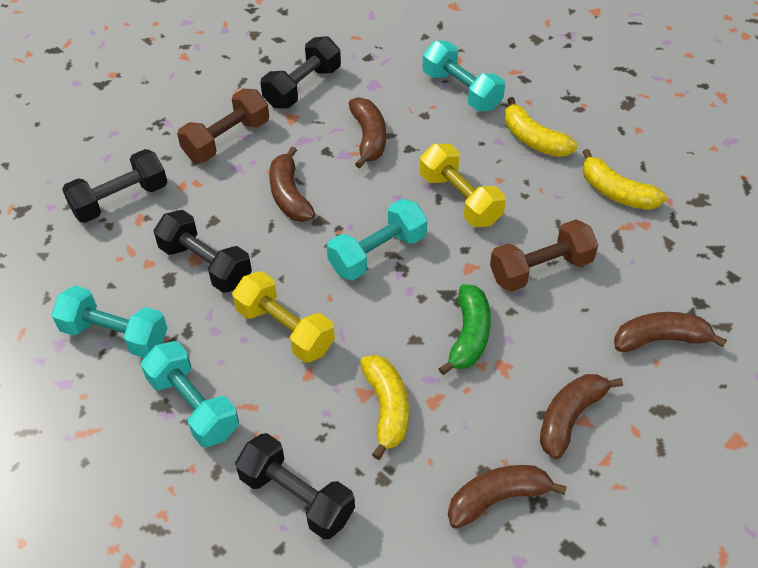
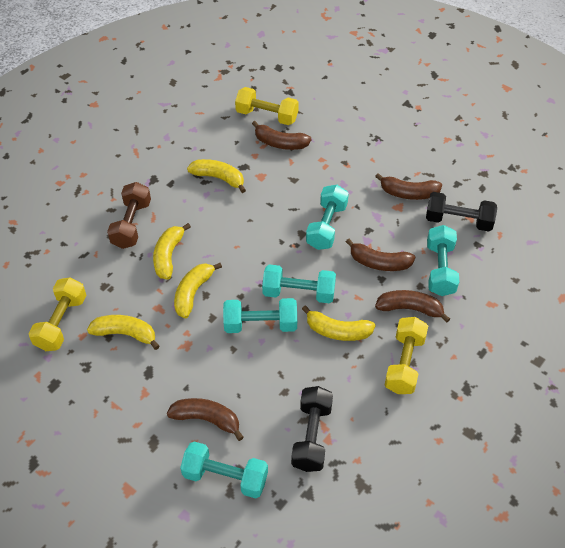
black dumbbell: 4 -> 2
brown dumbbell: 2 -> 1
green banana: 1 -> 0
turquoise dumbbell: 4 -> 5
yellow banana: 3 -> 5
yellow dumbbell: 2 -> 3

